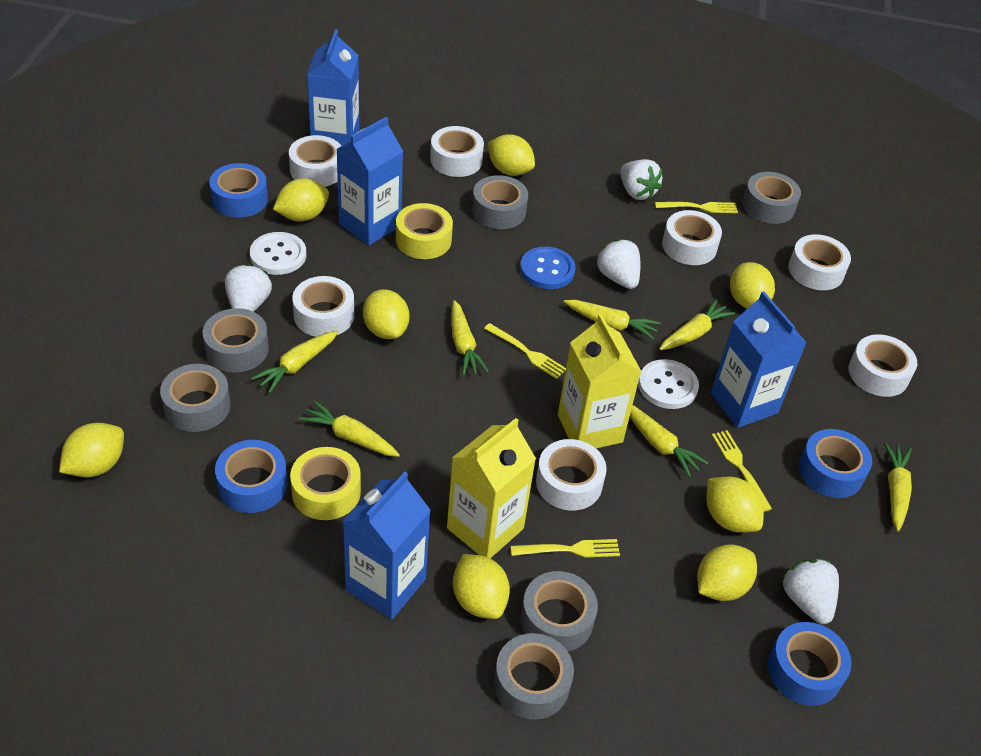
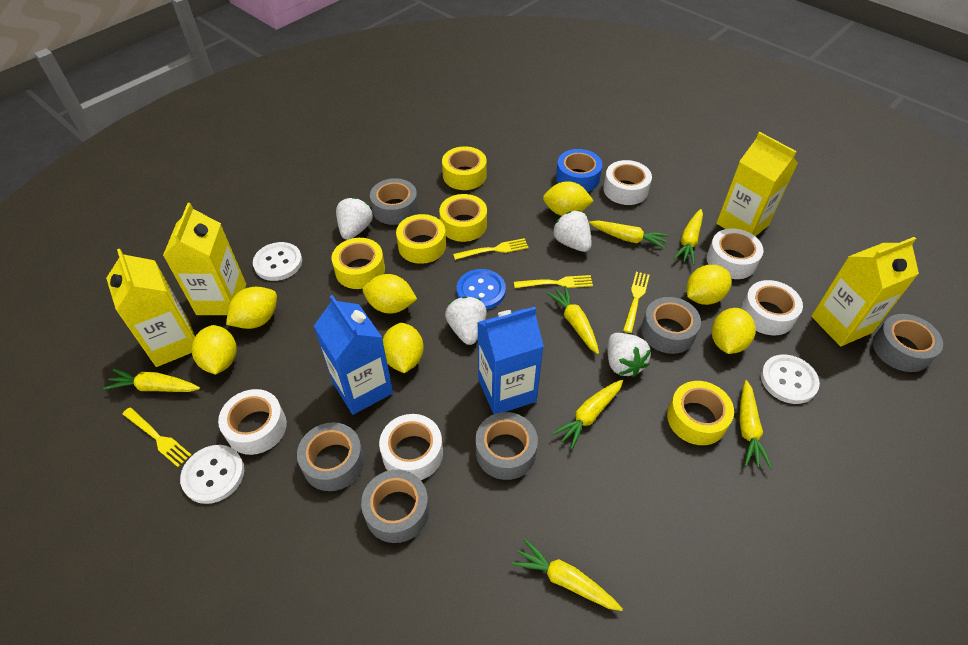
blue carton: 4 -> 2
blue tape: 4 -> 1
white button: 2 -> 3
white tape: 7 -> 5
yellow carton: 2 -> 4
yellow lemon: 8 -> 7
yellow tape: 2 -> 5

